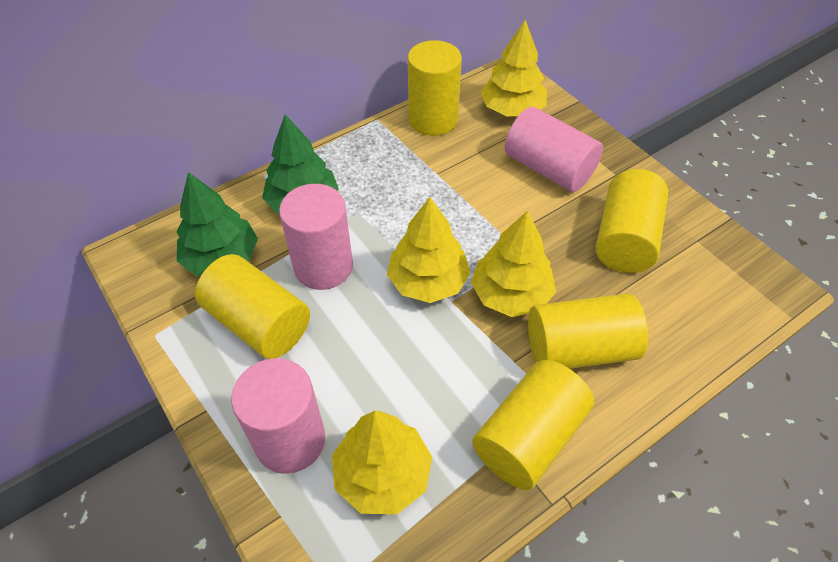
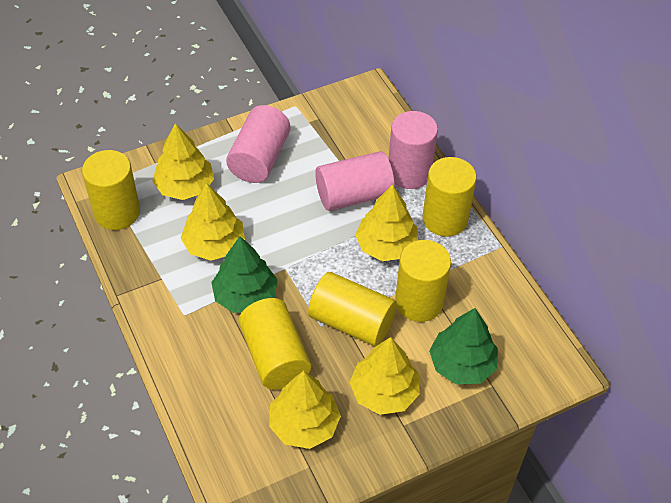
yellow tree: 4 -> 5

